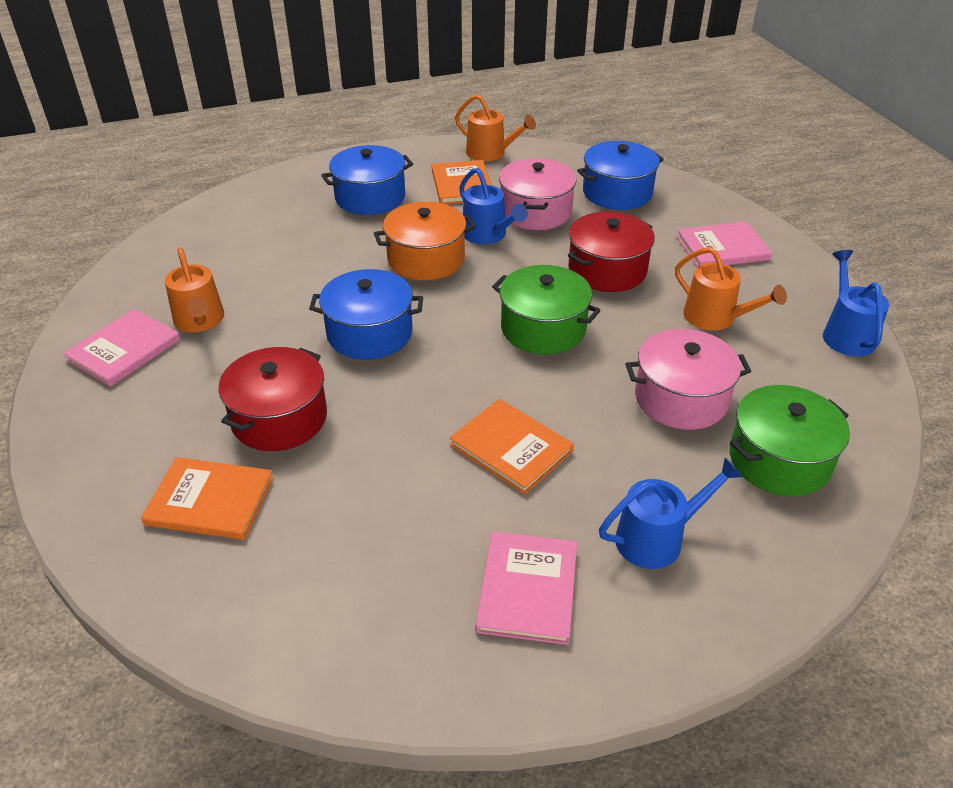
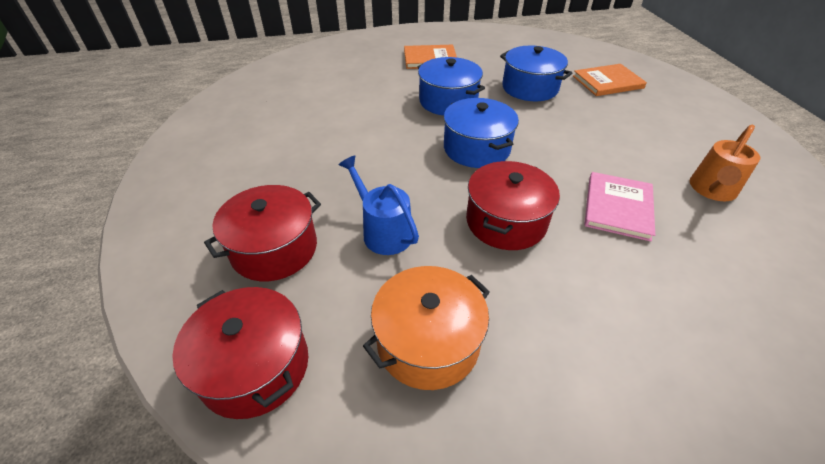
blue watering can: 3 -> 1
green pot: 2 -> 0
orange book: 3 -> 2
orange watering can: 3 -> 1
pink book: 3 -> 1
pink pot: 2 -> 0
red pot: 2 -> 3

